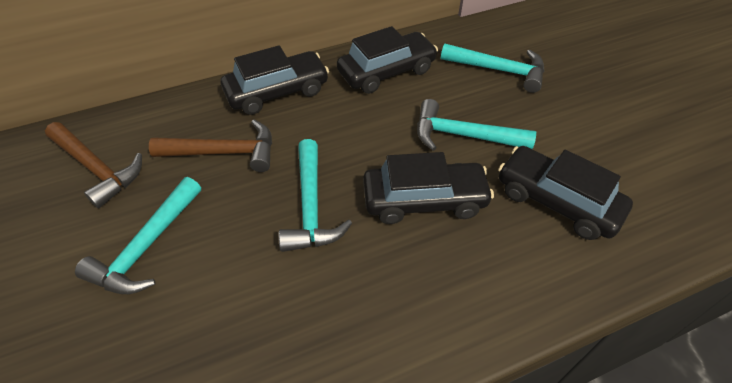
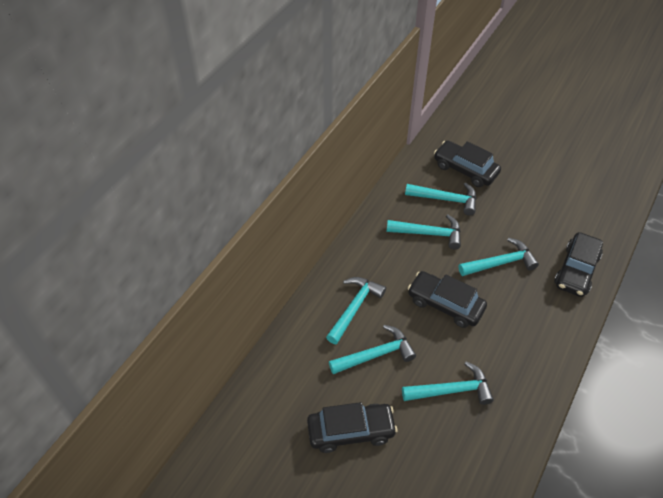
brown hammer: 2 -> 0
turquoise hammer: 4 -> 6

